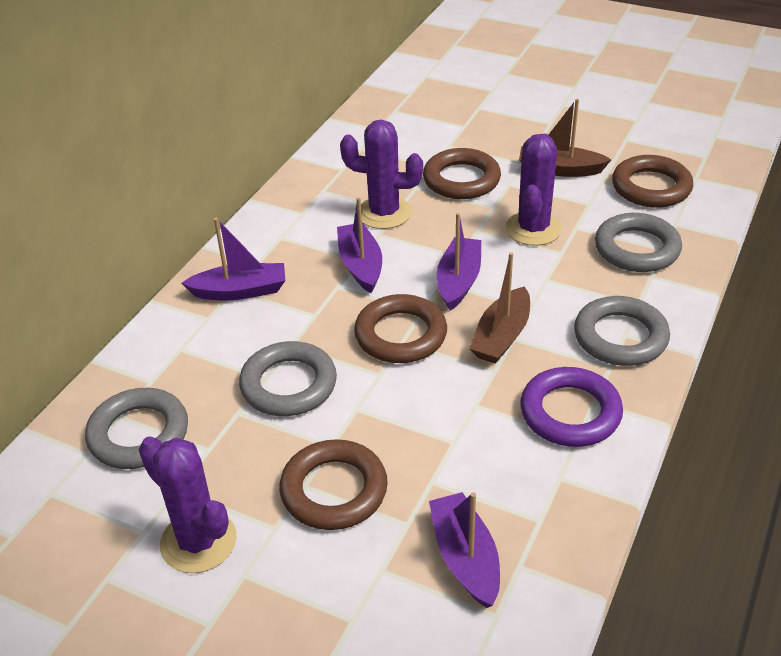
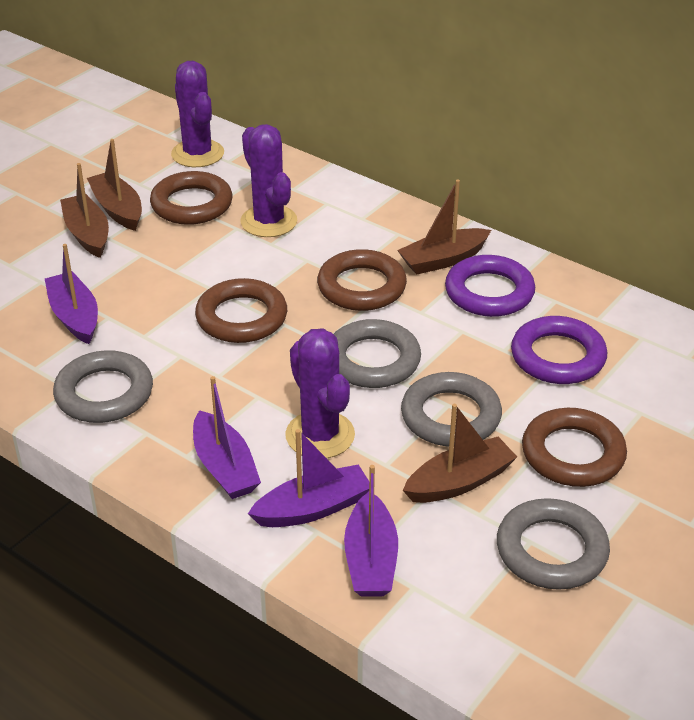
brown boat: 2 -> 4
purple ring: 1 -> 2

